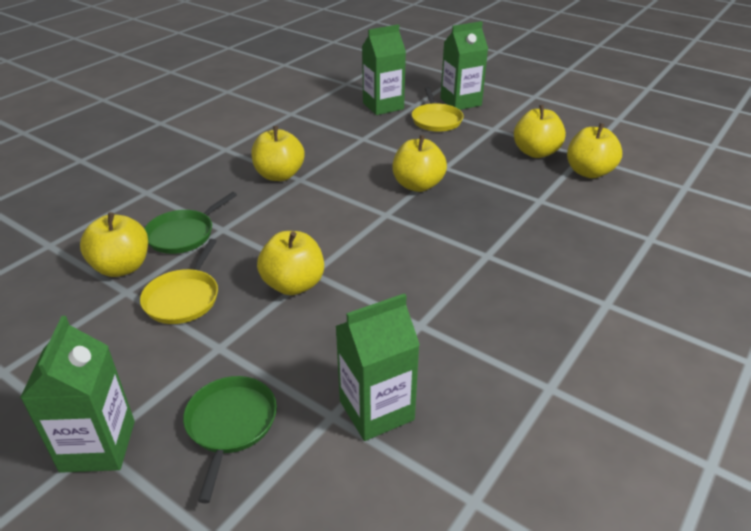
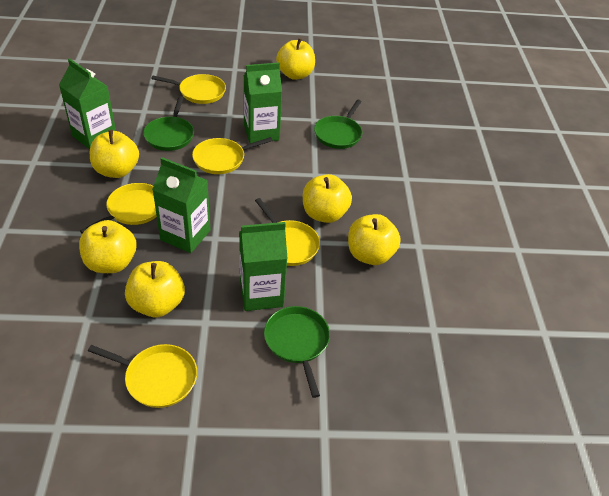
green pan: 2 -> 3
yellow pan: 2 -> 5

